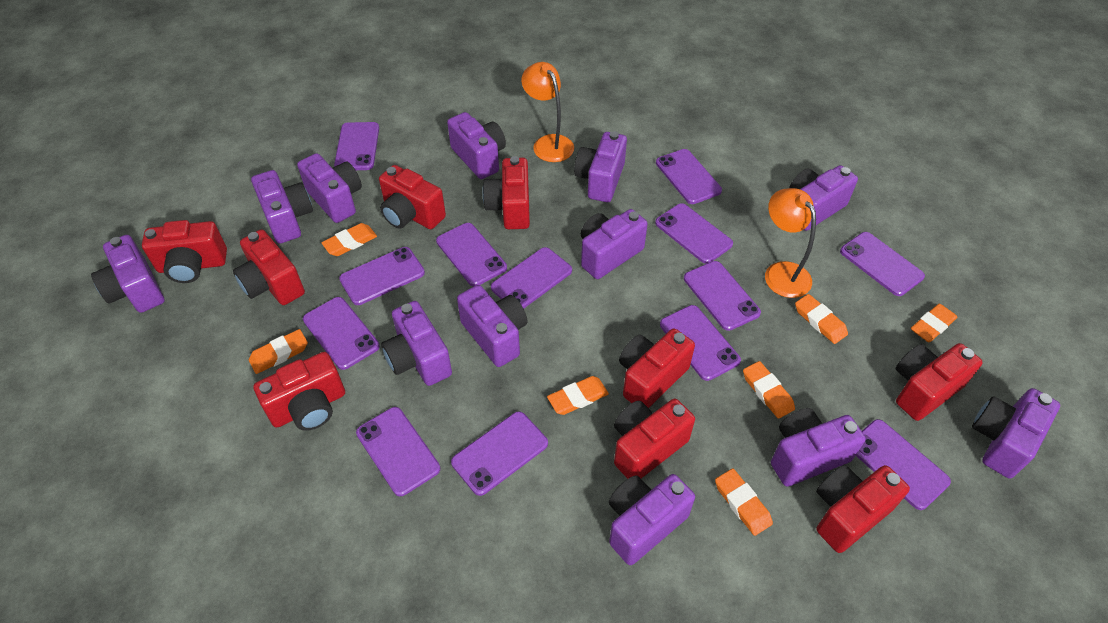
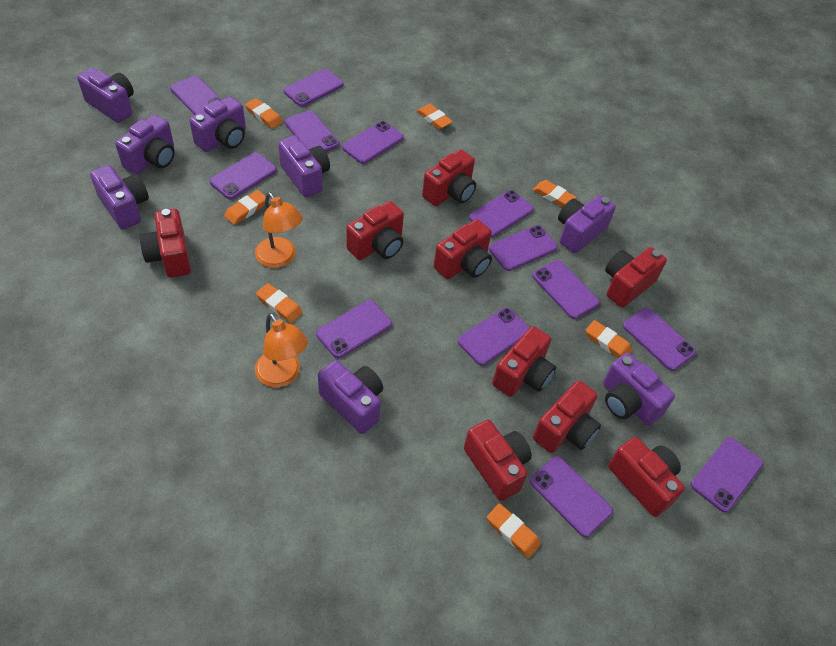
purple camera: 12 -> 8

